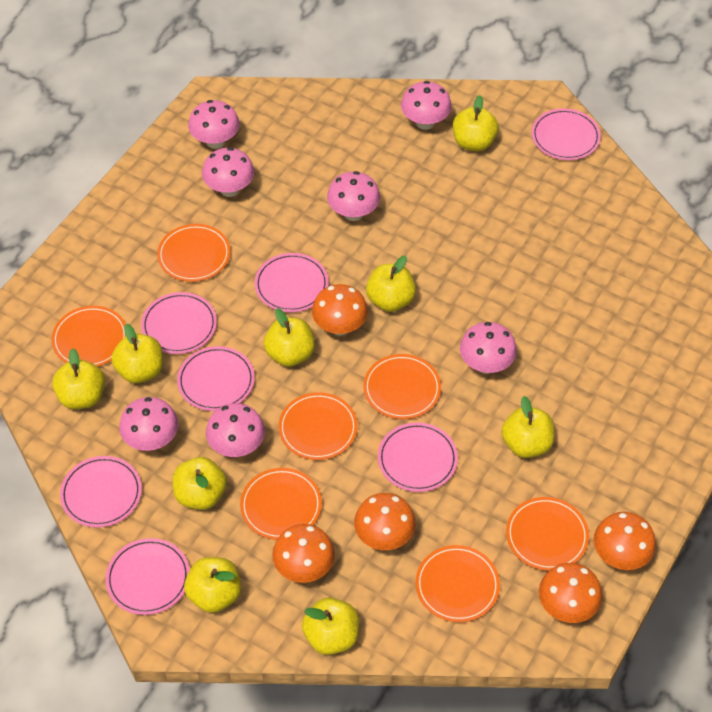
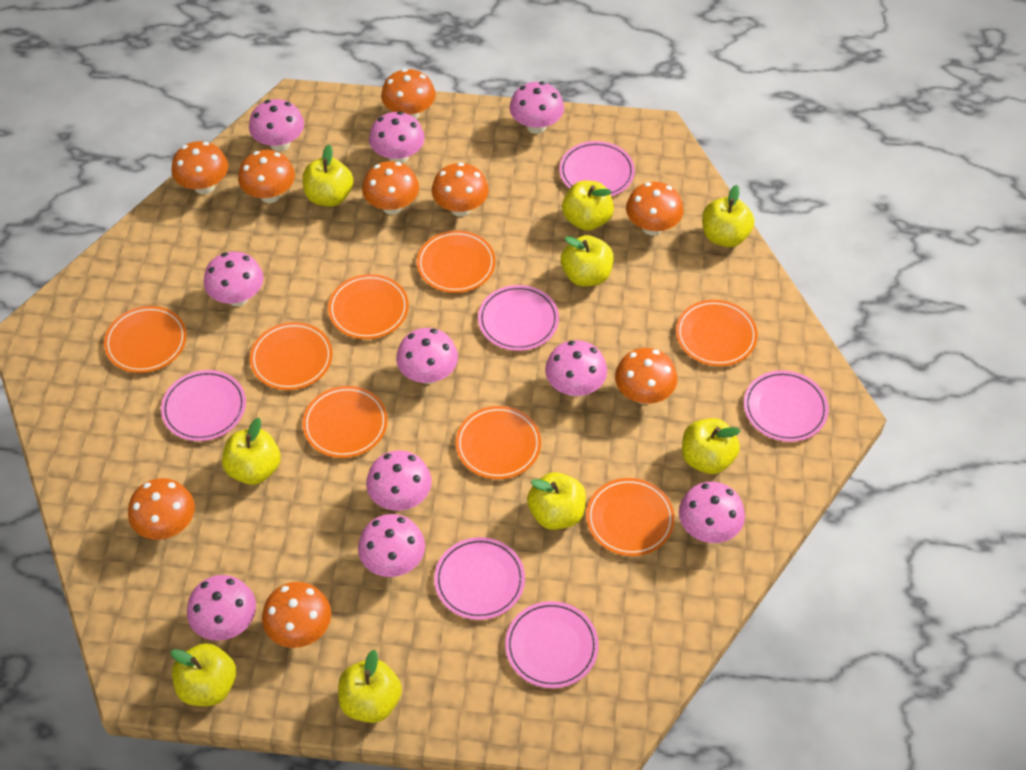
orange mushroom: 5 -> 9
orange plate: 7 -> 8
pink mushroom: 7 -> 10
pink plate: 7 -> 6

